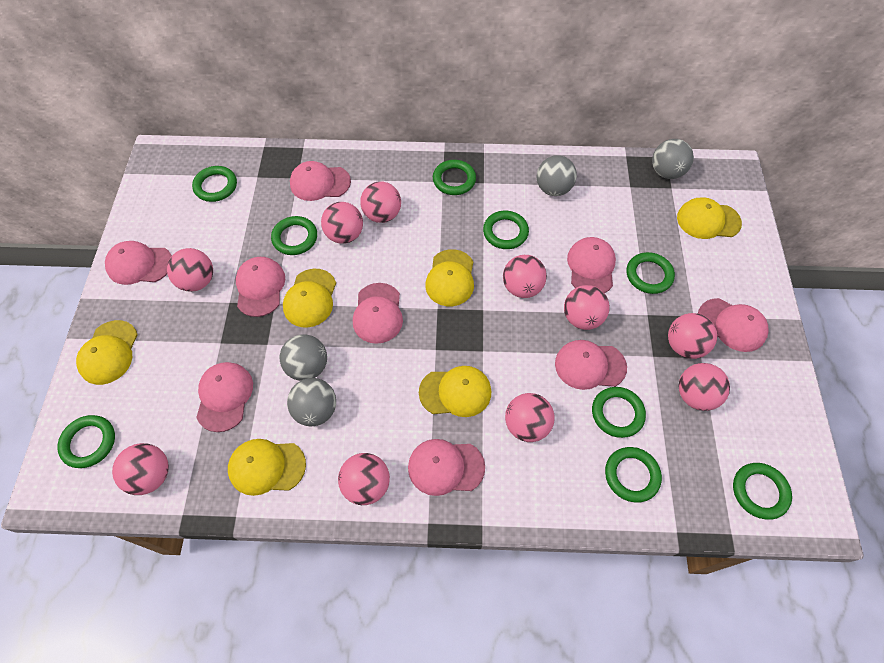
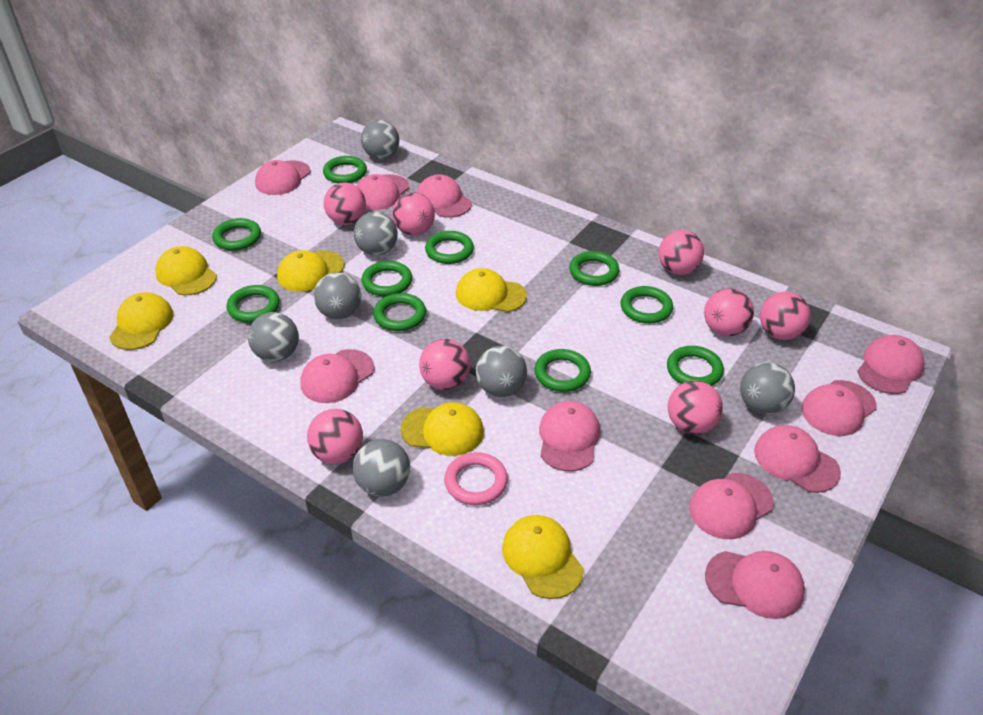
green ring: 9 -> 10
grey ball: 4 -> 7
pink ball: 10 -> 8
pink cap: 9 -> 10
pink ring: 0 -> 1

